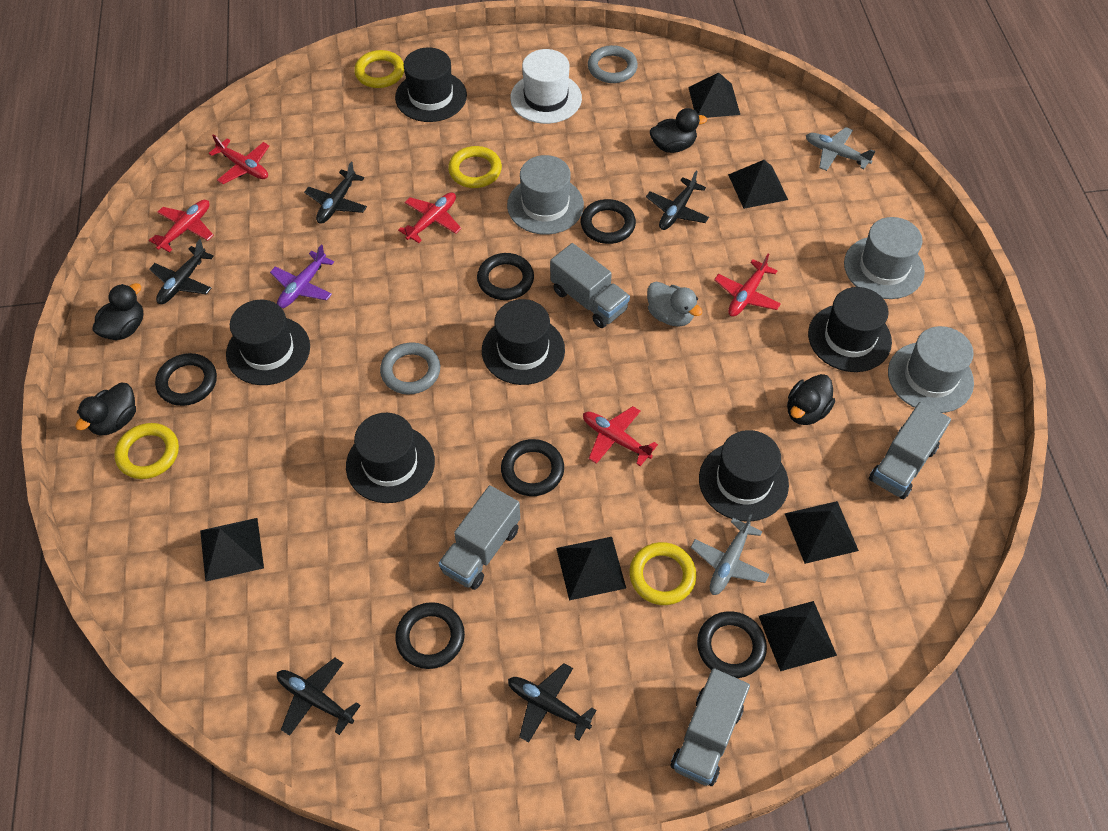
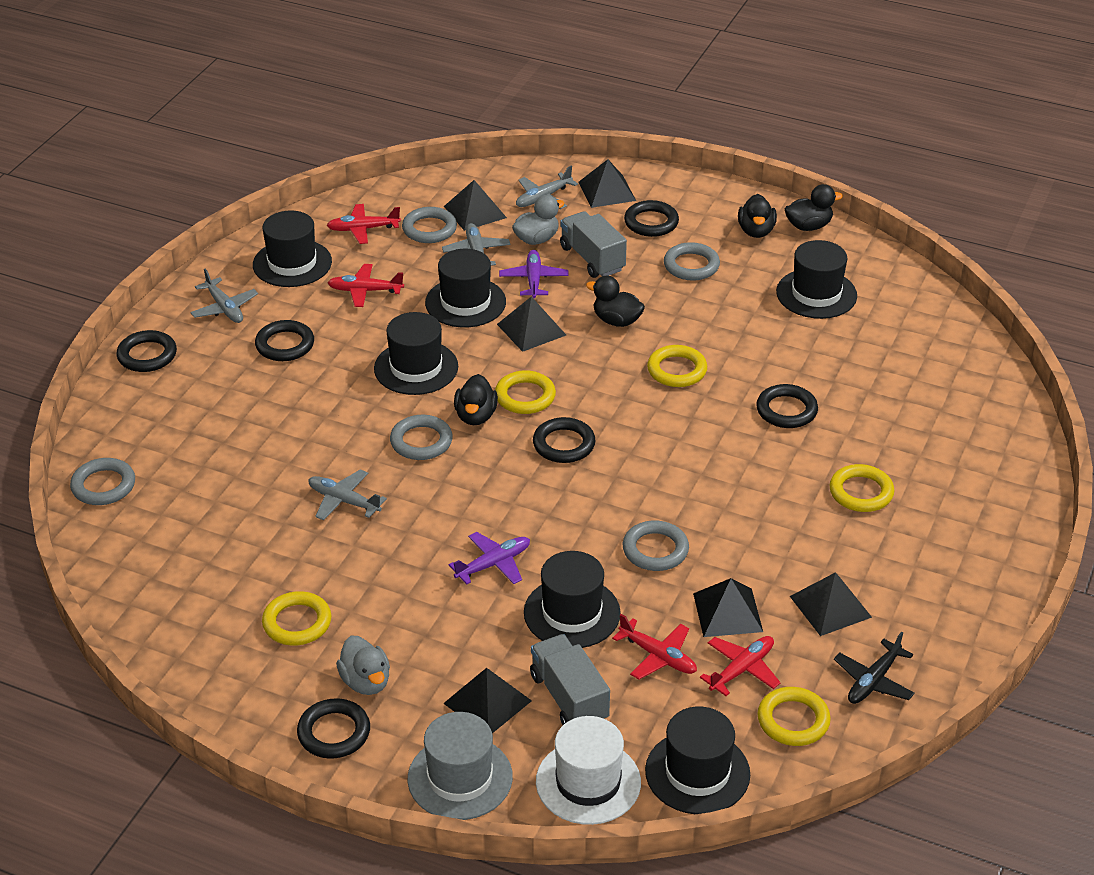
black plane: 5 -> 1
grey duck: 1 -> 2
grey hat: 3 -> 1
grey plane: 2 -> 4
grey ring: 2 -> 5
grey truck: 4 -> 2
purple plane: 1 -> 2
red plane: 5 -> 4
yellow ring: 4 -> 5

